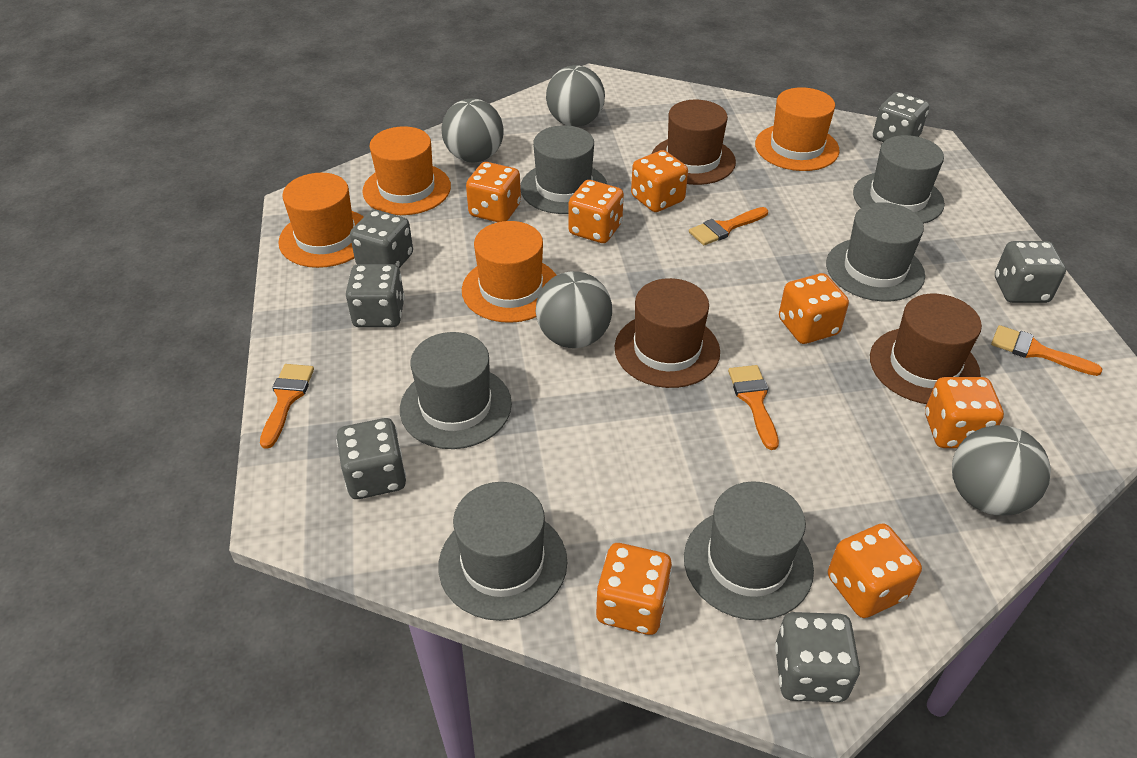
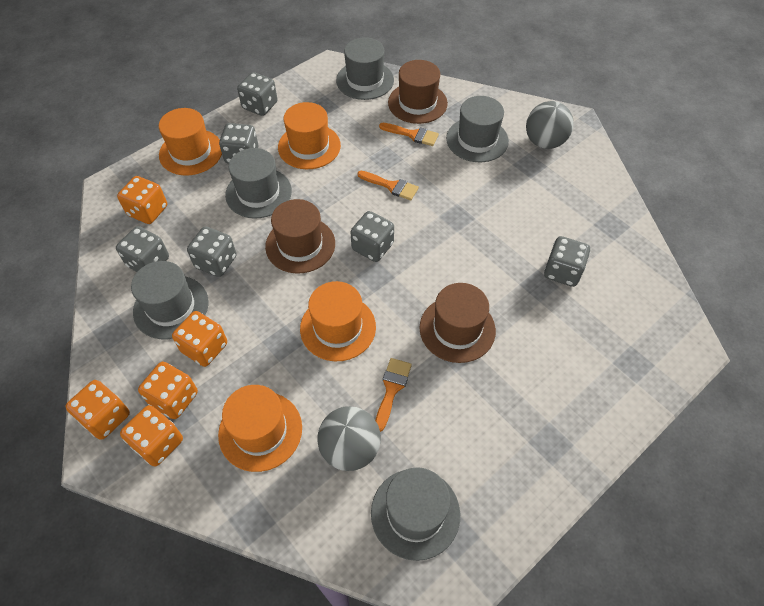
grey ball: 4 -> 2
grey hat: 6 -> 5
orange brush: 4 -> 3
orange dice: 7 -> 5

